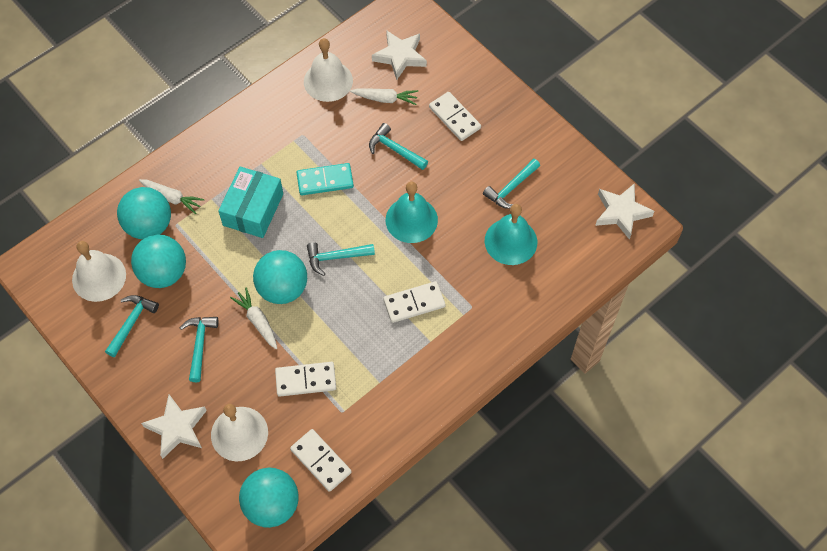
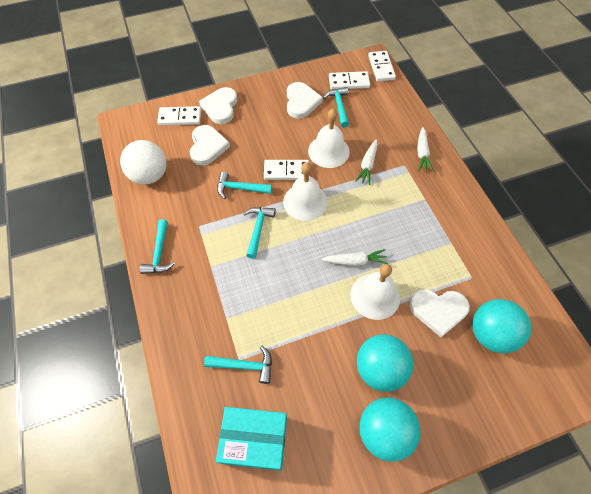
turquoise ball: 4 -> 3
turquoise bell: 2 -> 0
turquoise domino: 1 -> 0
white ball: 0 -> 1
white heart: 0 -> 4
white star: 3 -> 0

